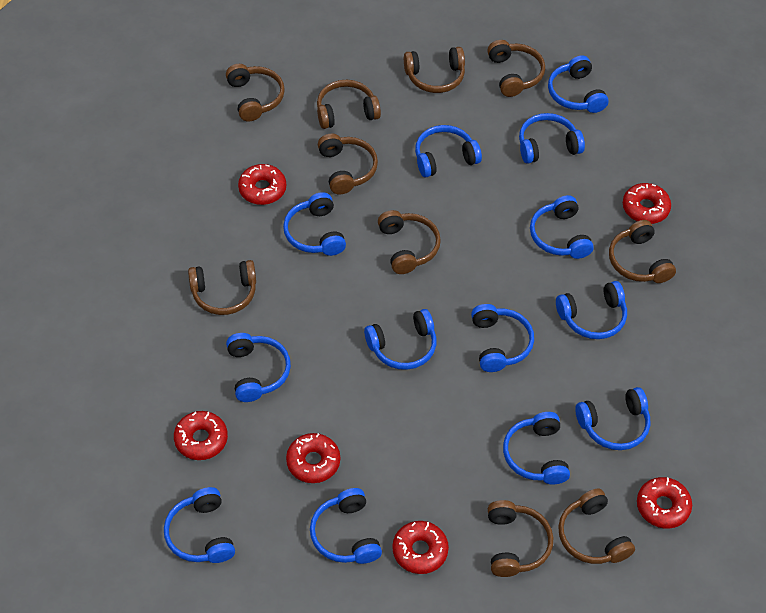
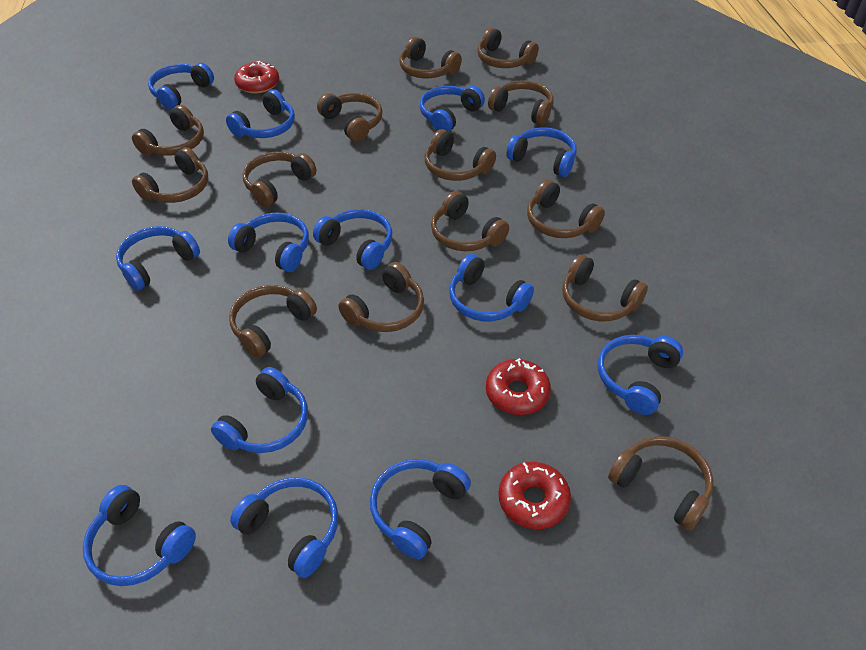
brown headphones: 10 -> 14
red donut: 6 -> 3

